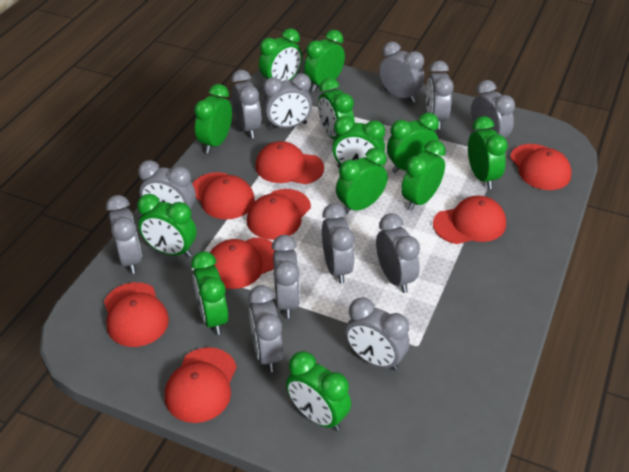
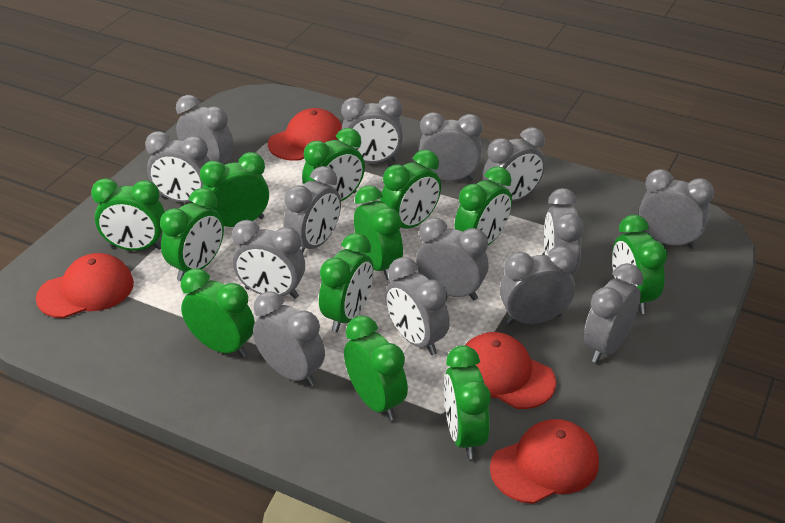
grey clock: 12 -> 14
red cap: 8 -> 4

